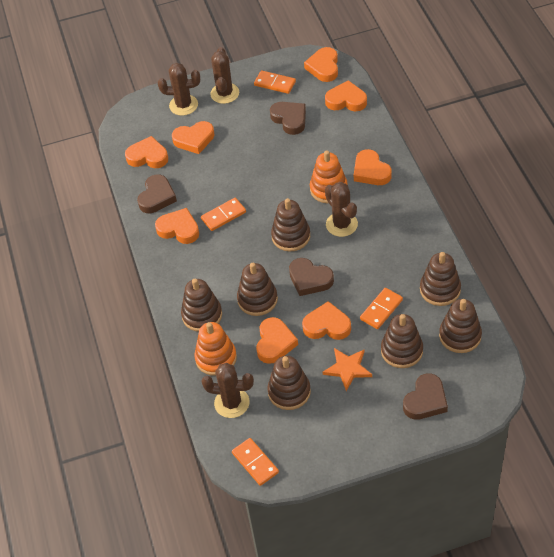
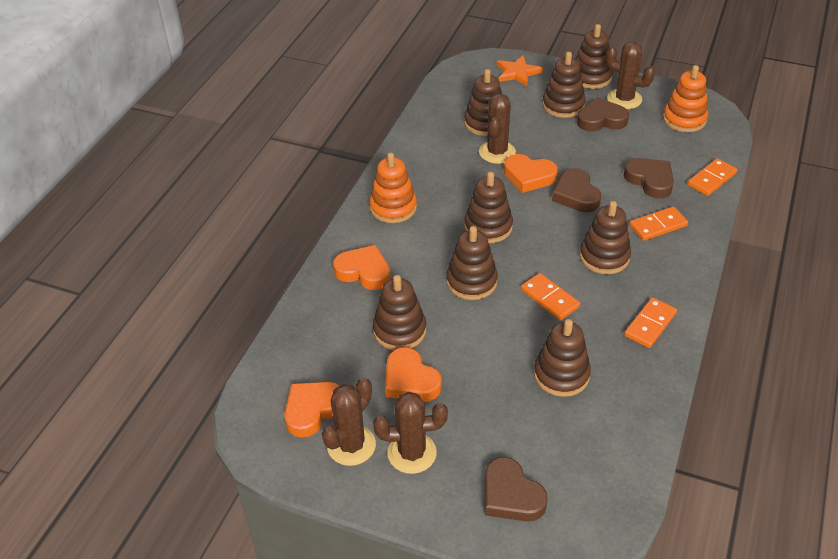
brown stacking toy: 7 -> 8
orange heart: 8 -> 4

